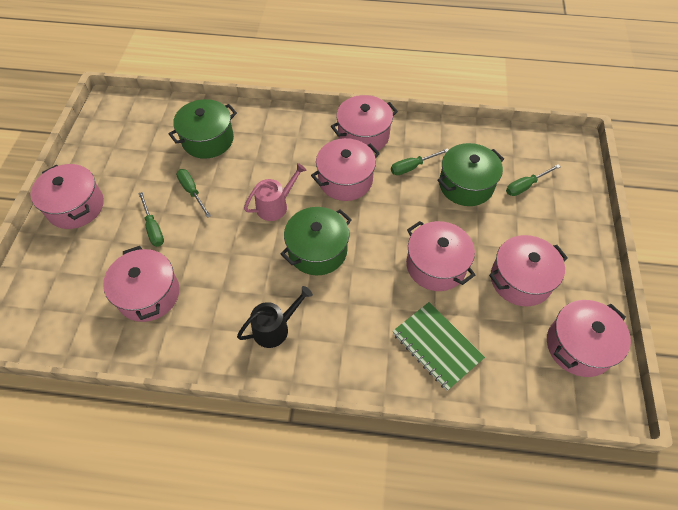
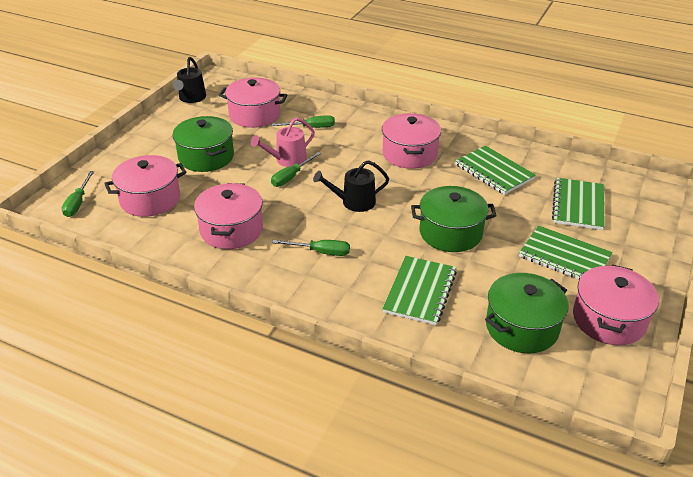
black watering can: 1 -> 2
green notebook: 1 -> 4
pink pot: 7 -> 5

